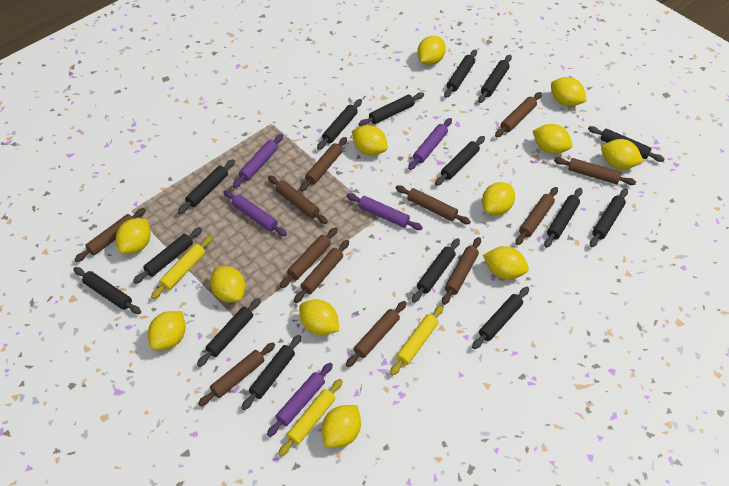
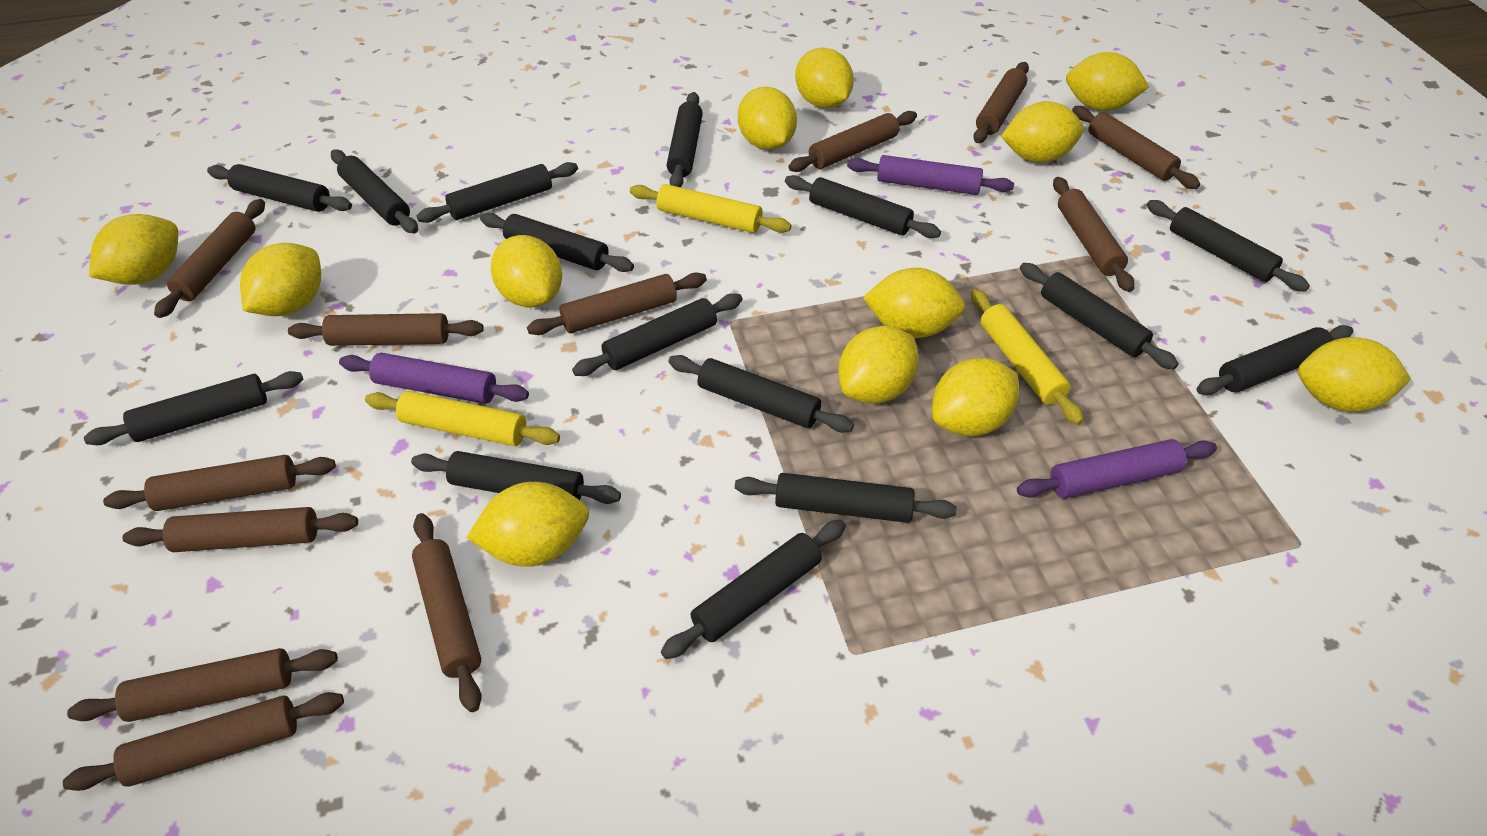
purple rolling pin: 5 -> 3

